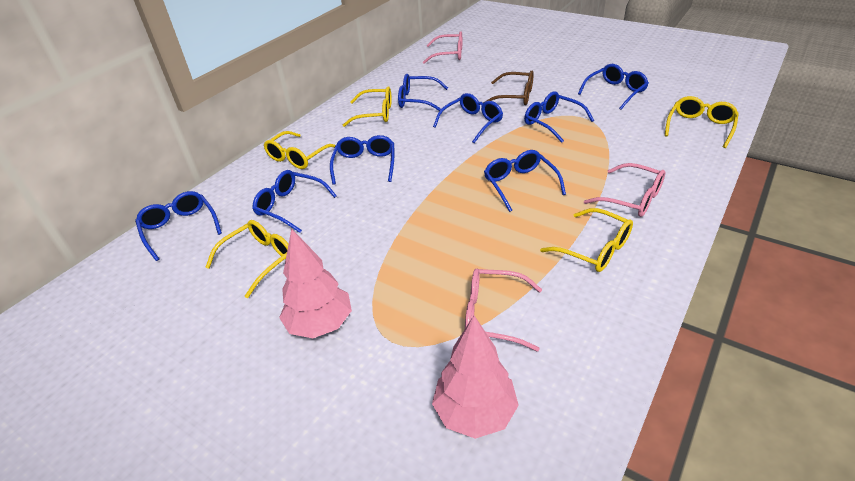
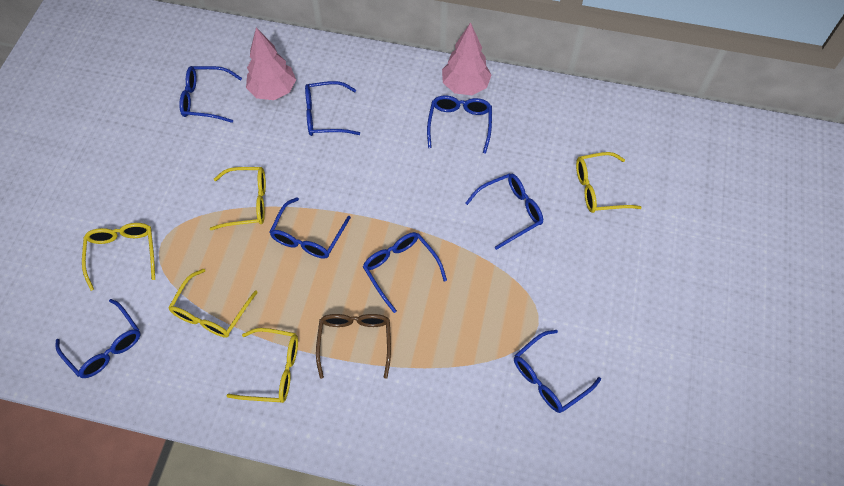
pink glasses: 3 -> 0

